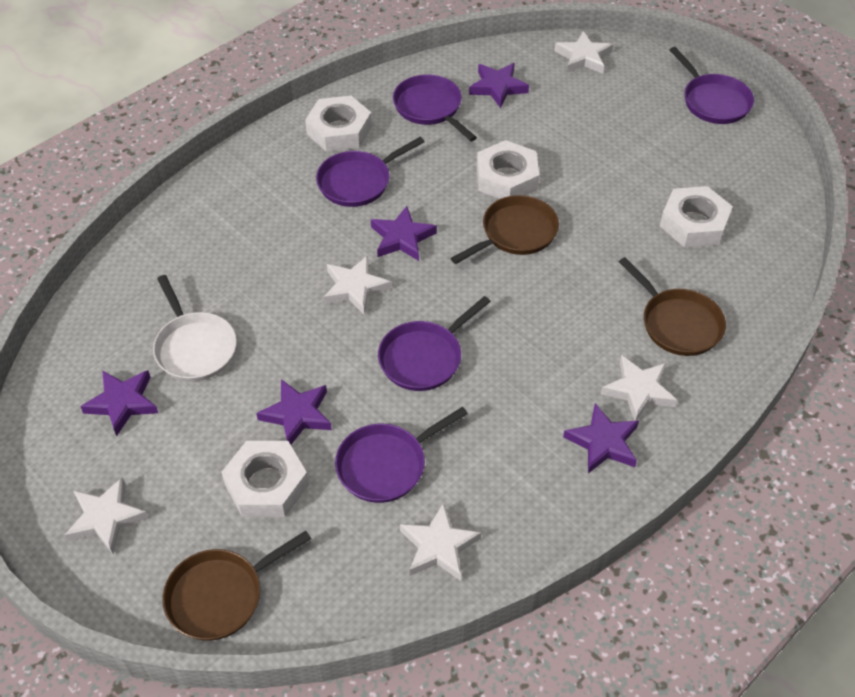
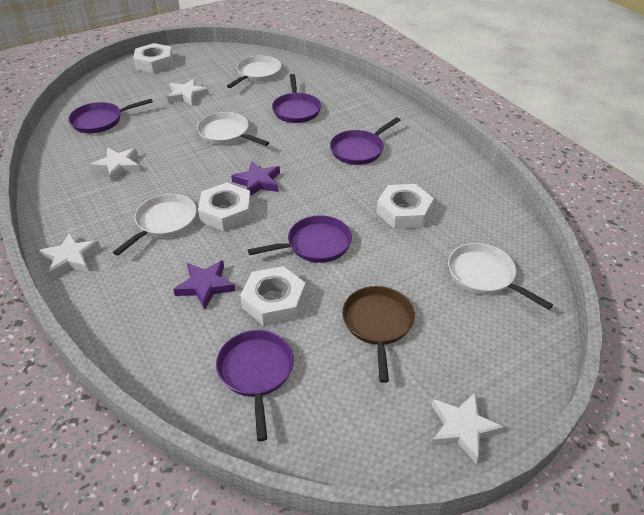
brown pan: 3 -> 1
purple star: 5 -> 2
white pan: 1 -> 4
white star: 5 -> 4

